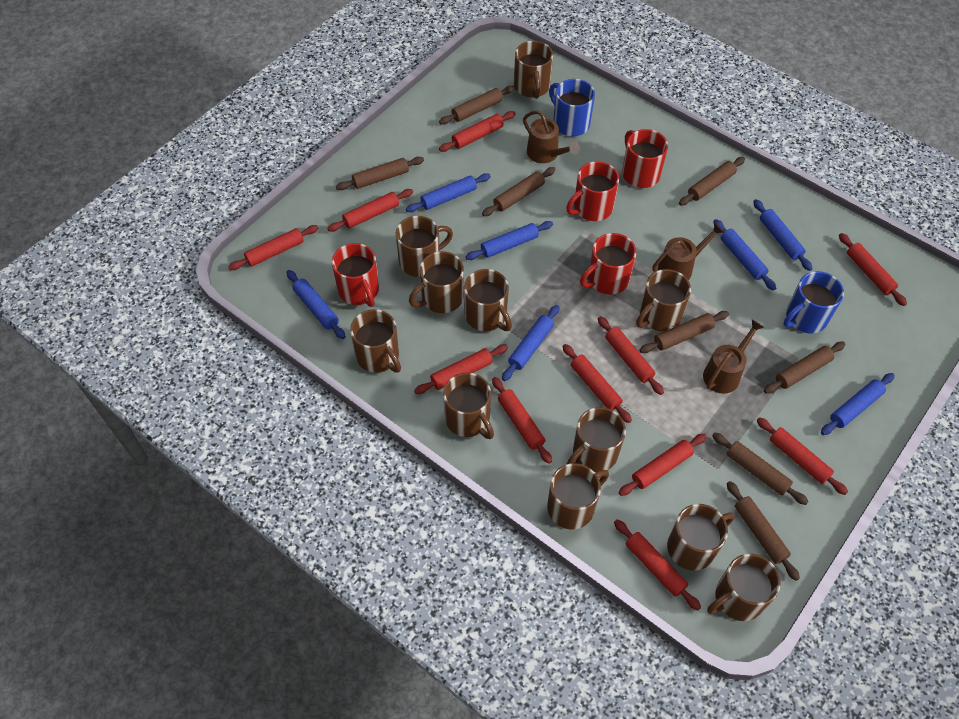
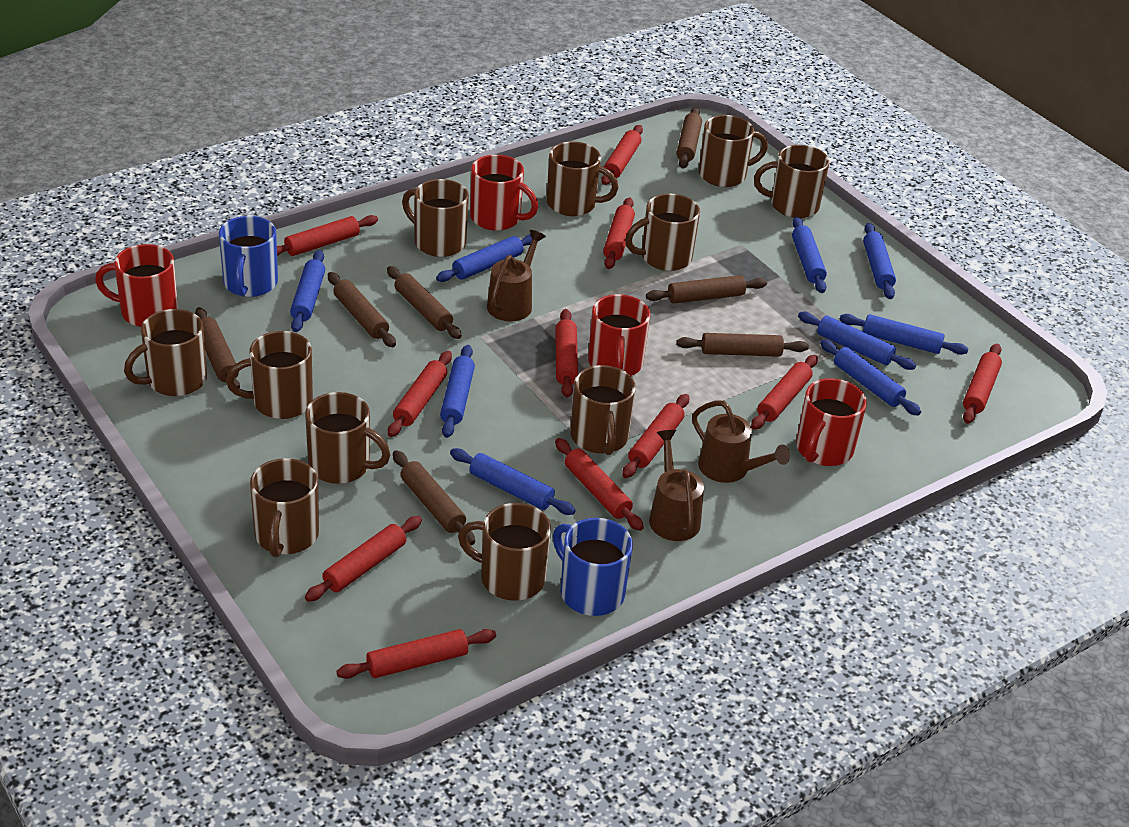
blue rolling pin: 7 -> 9
brown rolling pin: 8 -> 7

